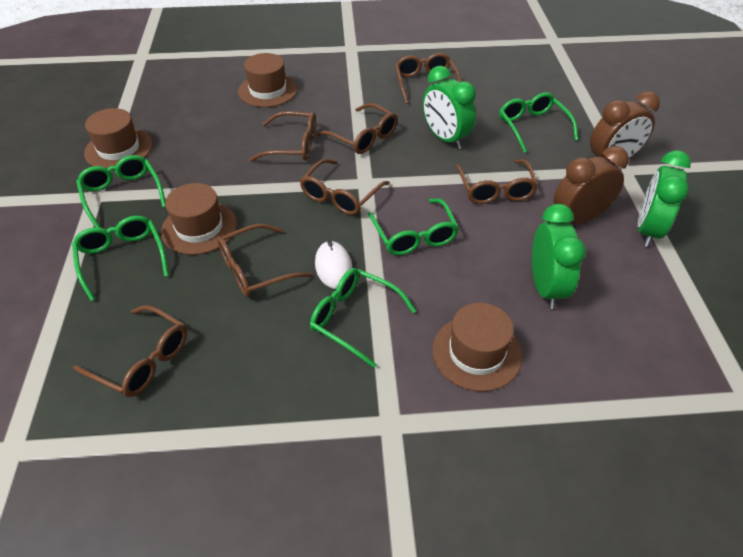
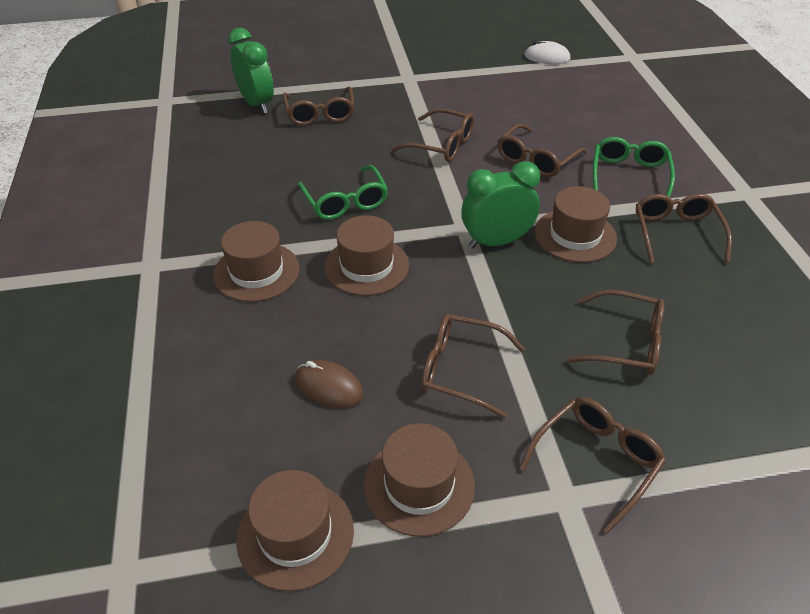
brown clock: 2 -> 0
brown hat: 4 -> 5
brown mouse: 0 -> 1
green clock: 3 -> 2
green glasses: 5 -> 2

